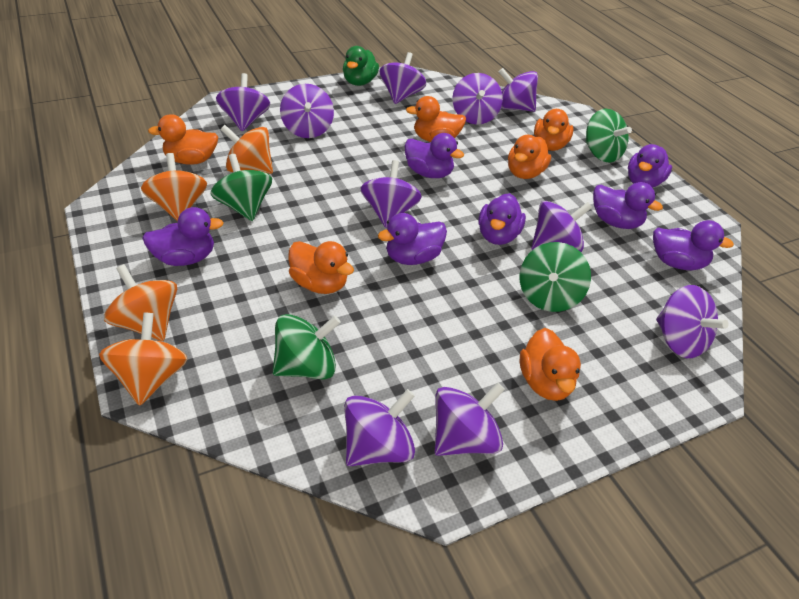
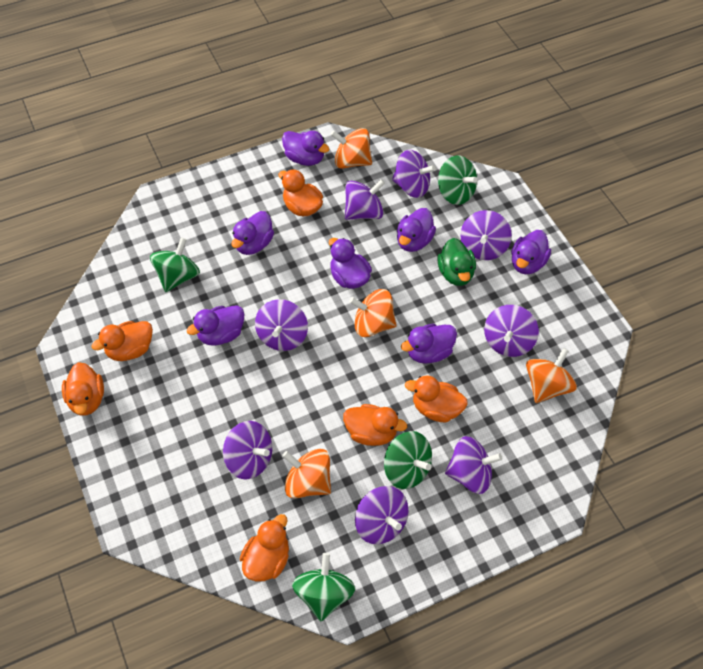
purple spinning top: 10 -> 8

